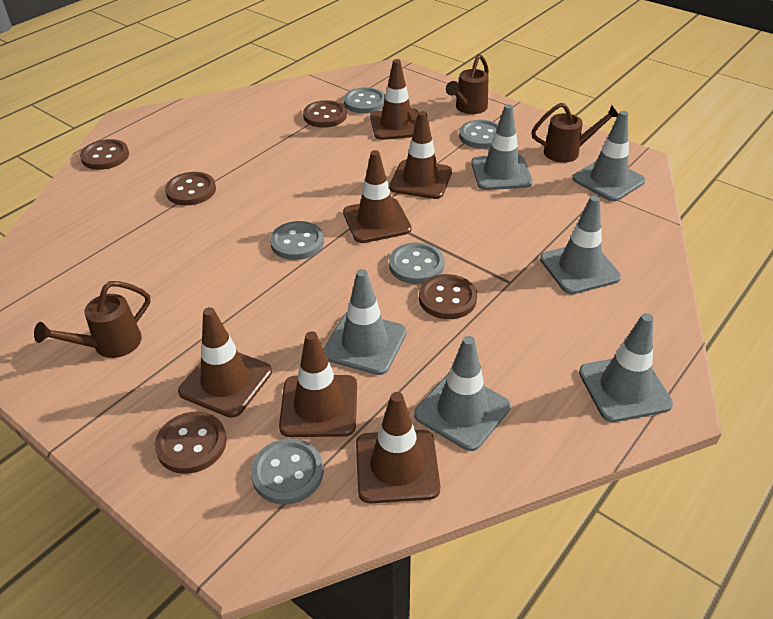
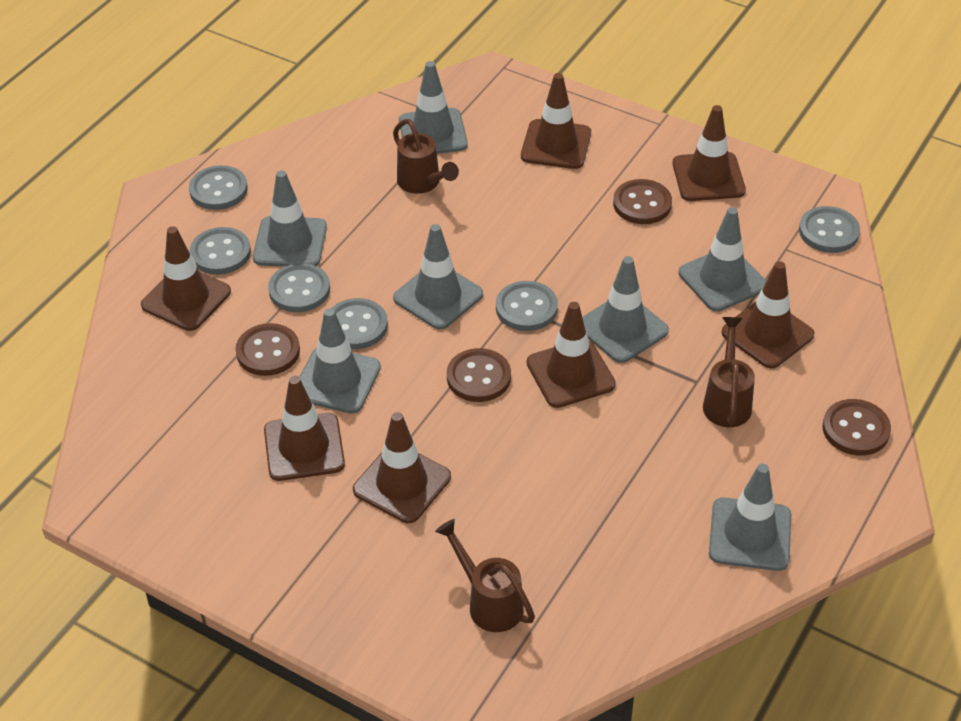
brown button: 5 -> 4
brown traffic cone: 6 -> 7
grey button: 5 -> 6
grey traffic cone: 6 -> 7

